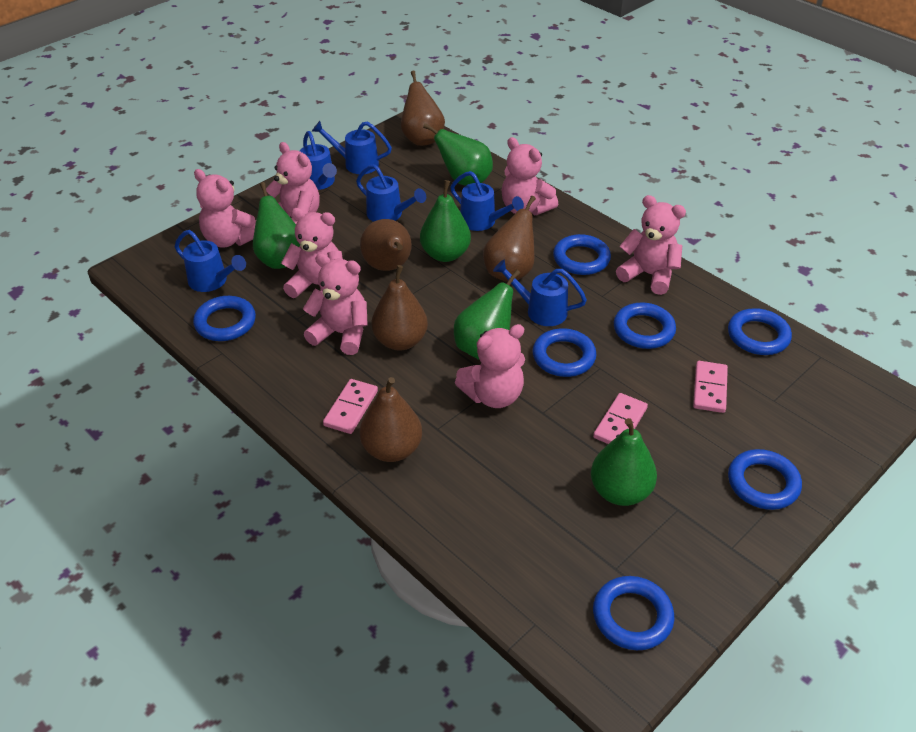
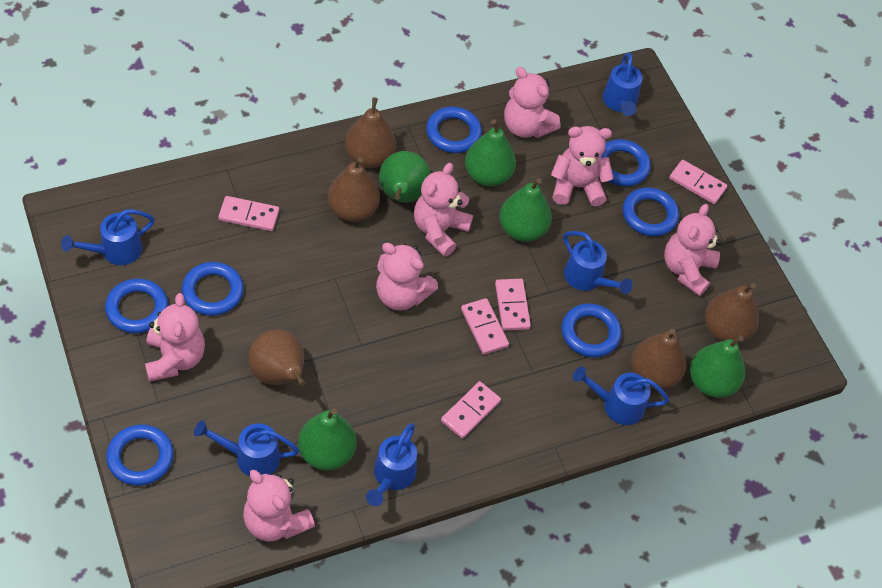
pink domino: 3 -> 5

